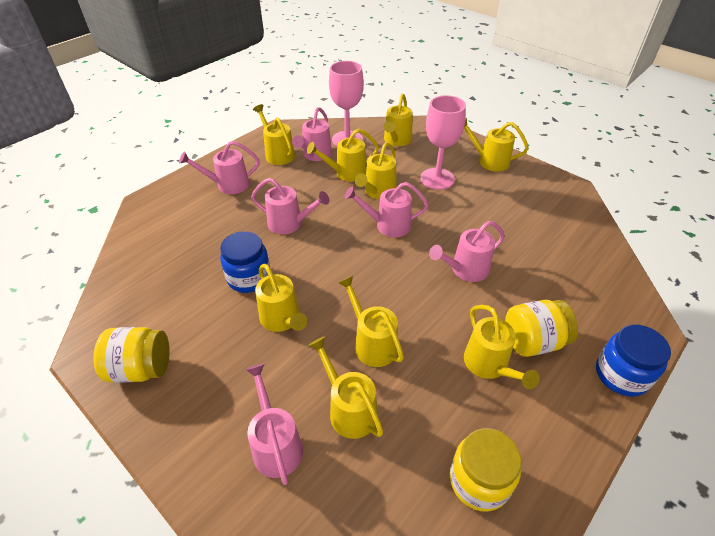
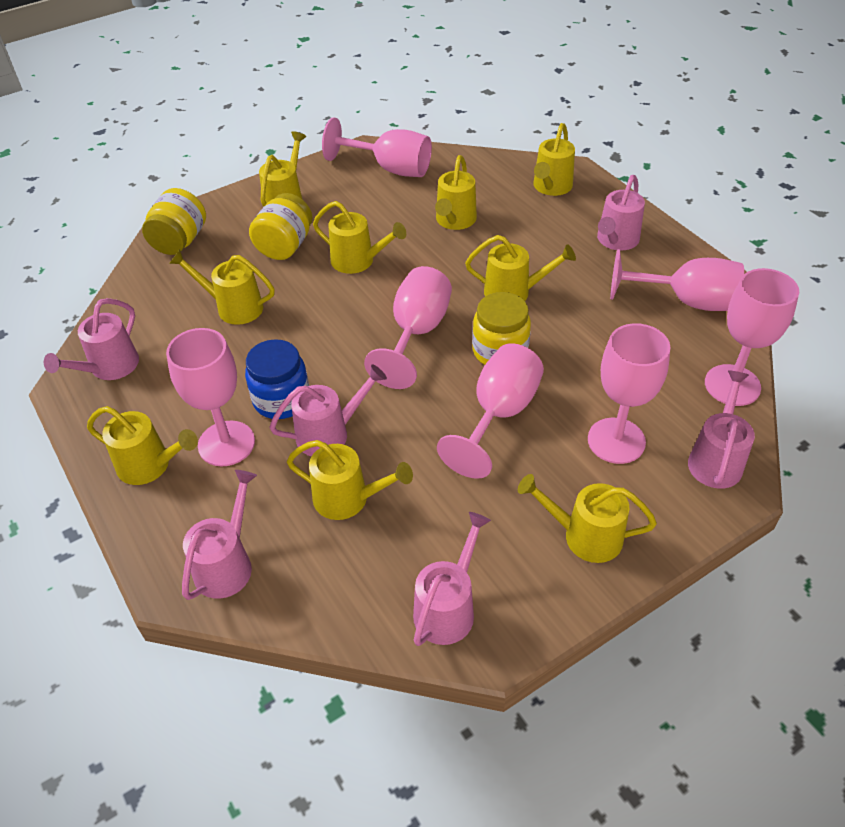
blue jar: 2 -> 1
pink goblet: 2 -> 7

